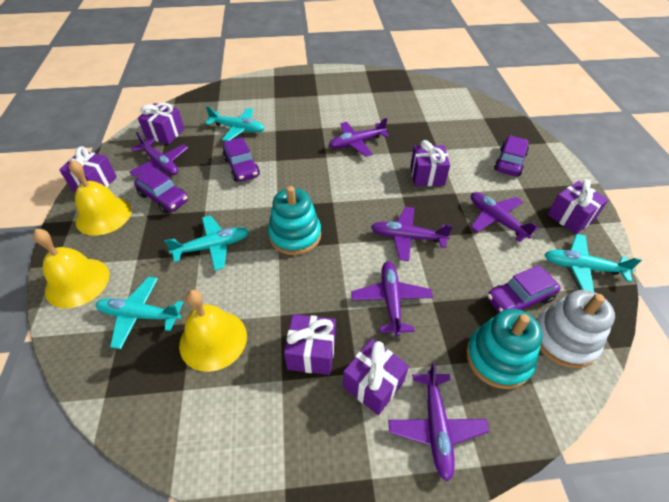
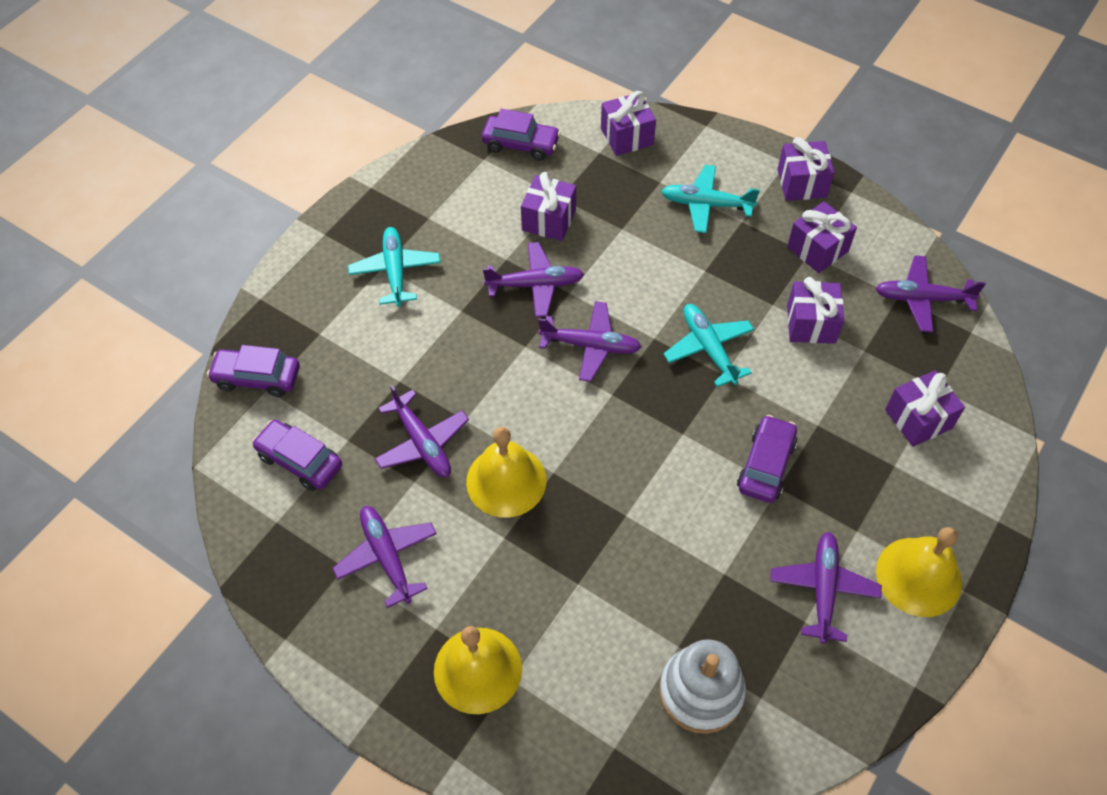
turquoise plane: 4 -> 3
turquoise stacking toy: 2 -> 0

